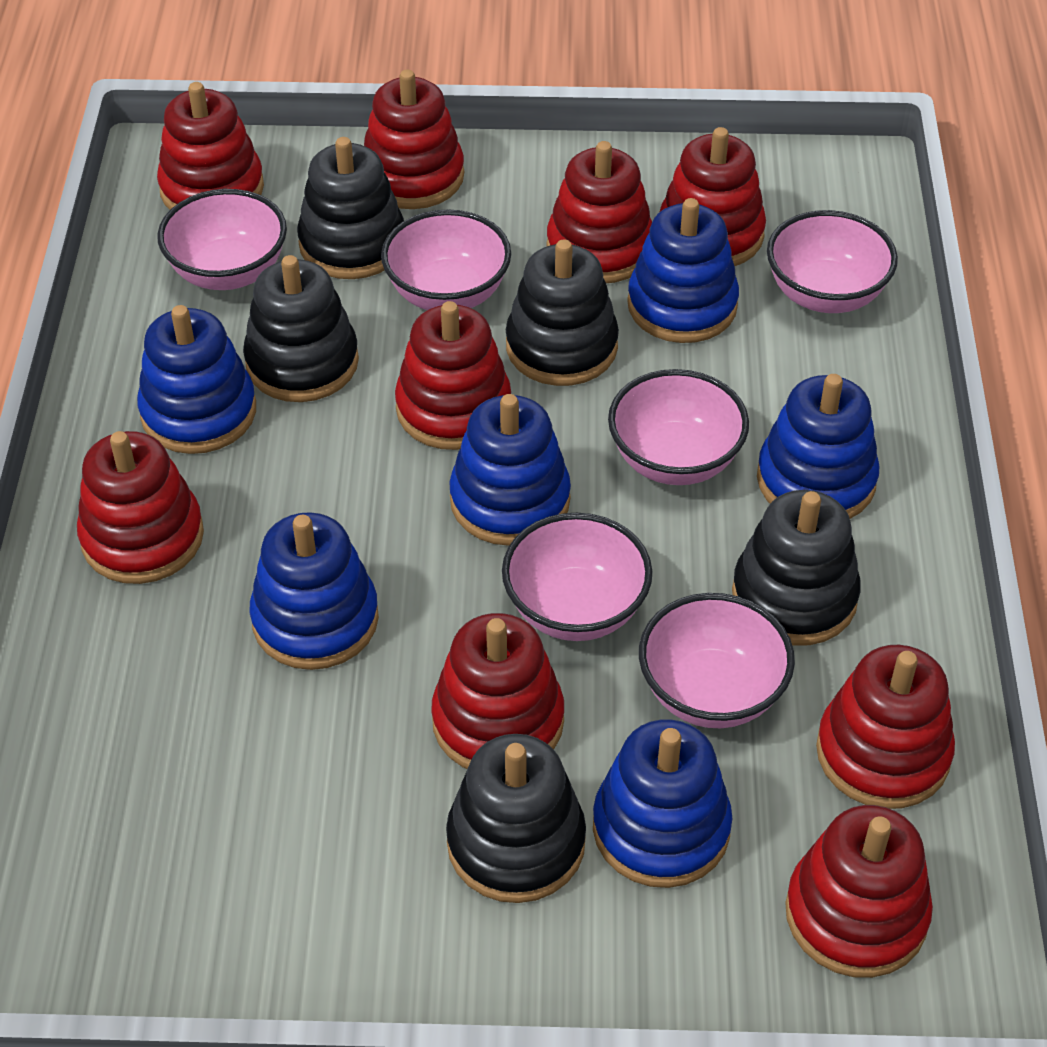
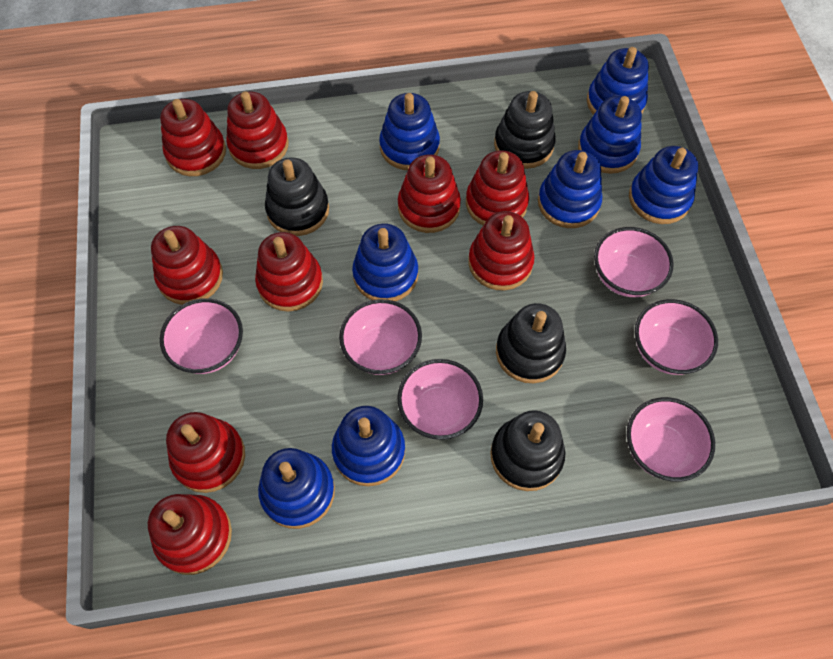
black stacking toy: 5 -> 4
blue stacking toy: 6 -> 8

